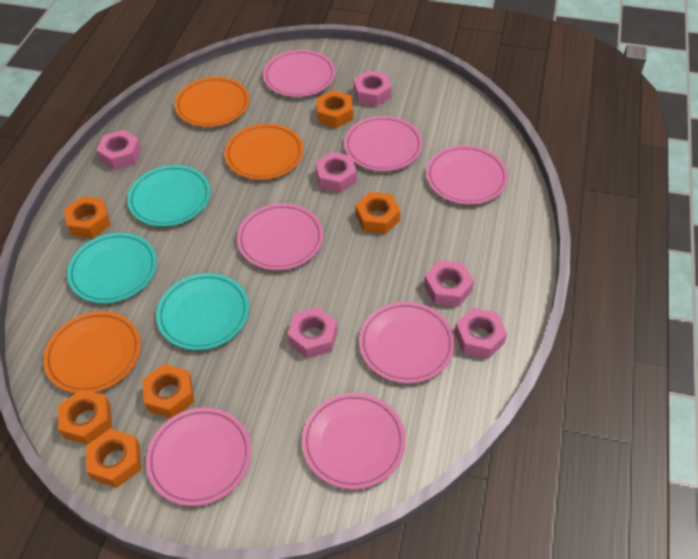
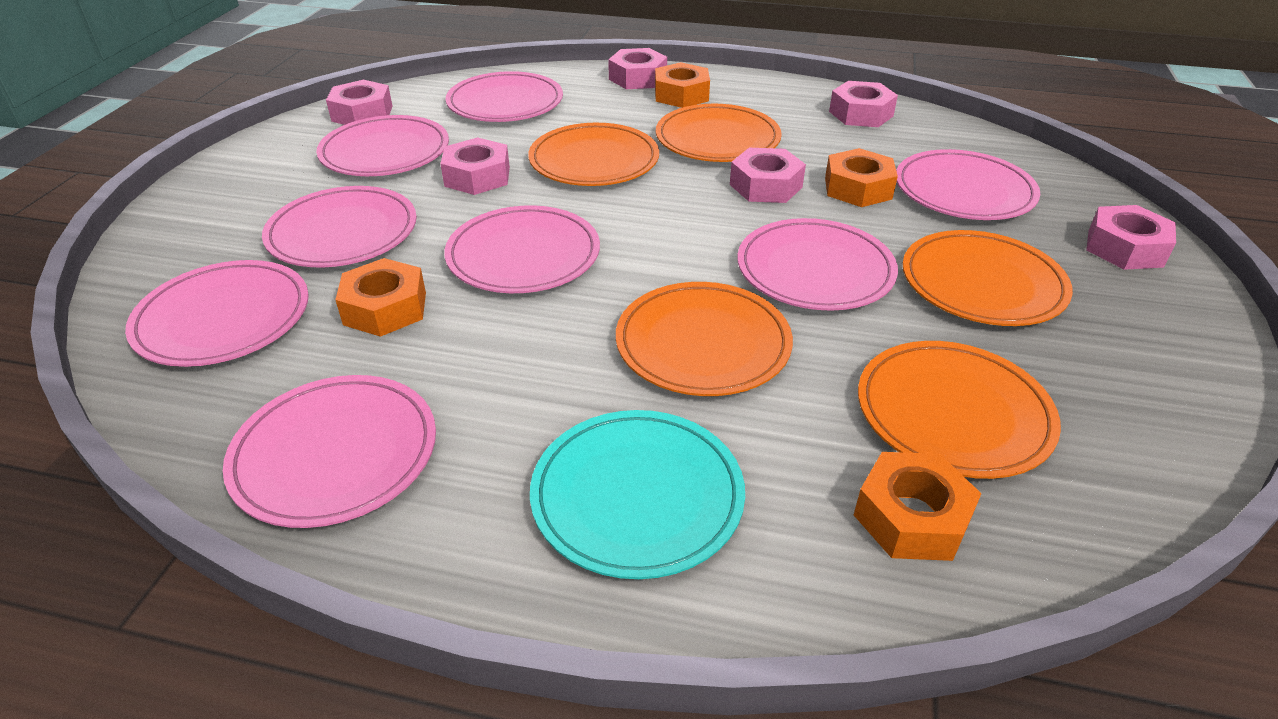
orange nut: 6 -> 4
orange plate: 3 -> 5
pink plate: 7 -> 8
turquoise plate: 3 -> 1

